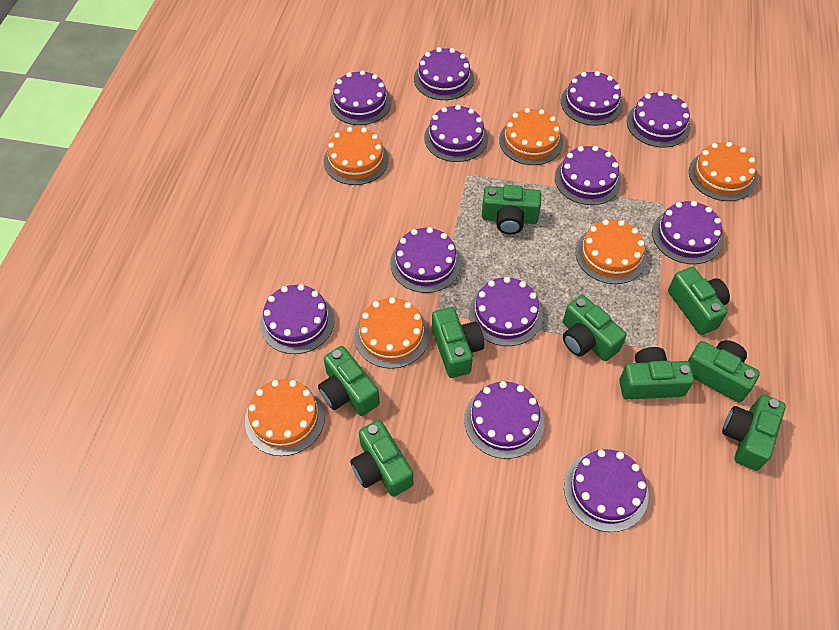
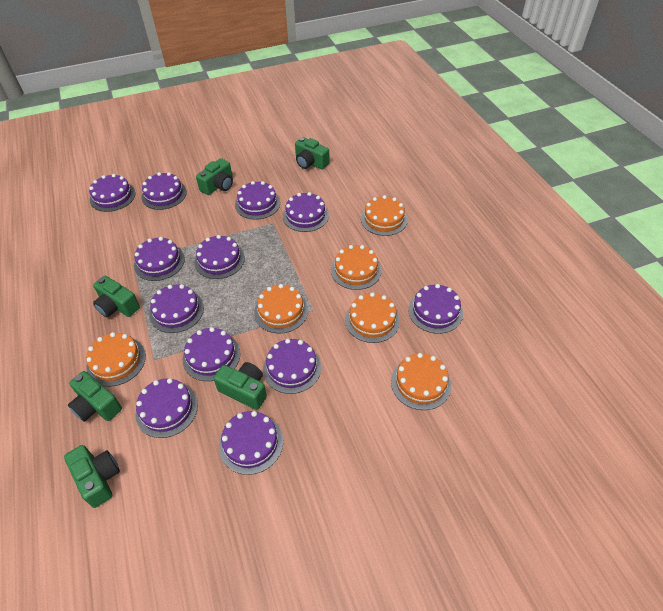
green camera: 9 -> 6

